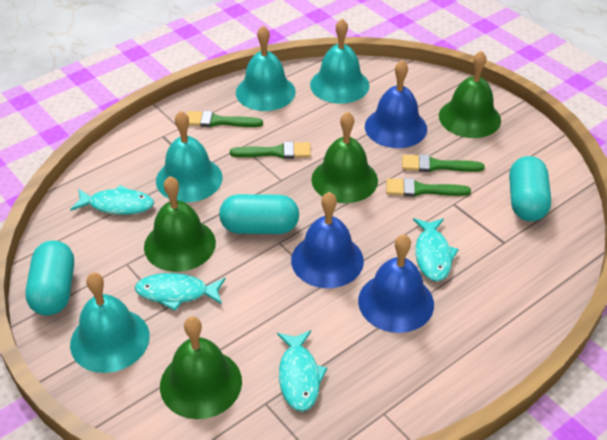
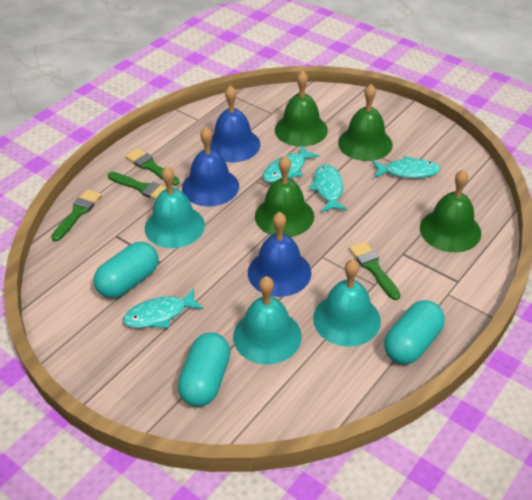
turquoise bell: 4 -> 3

